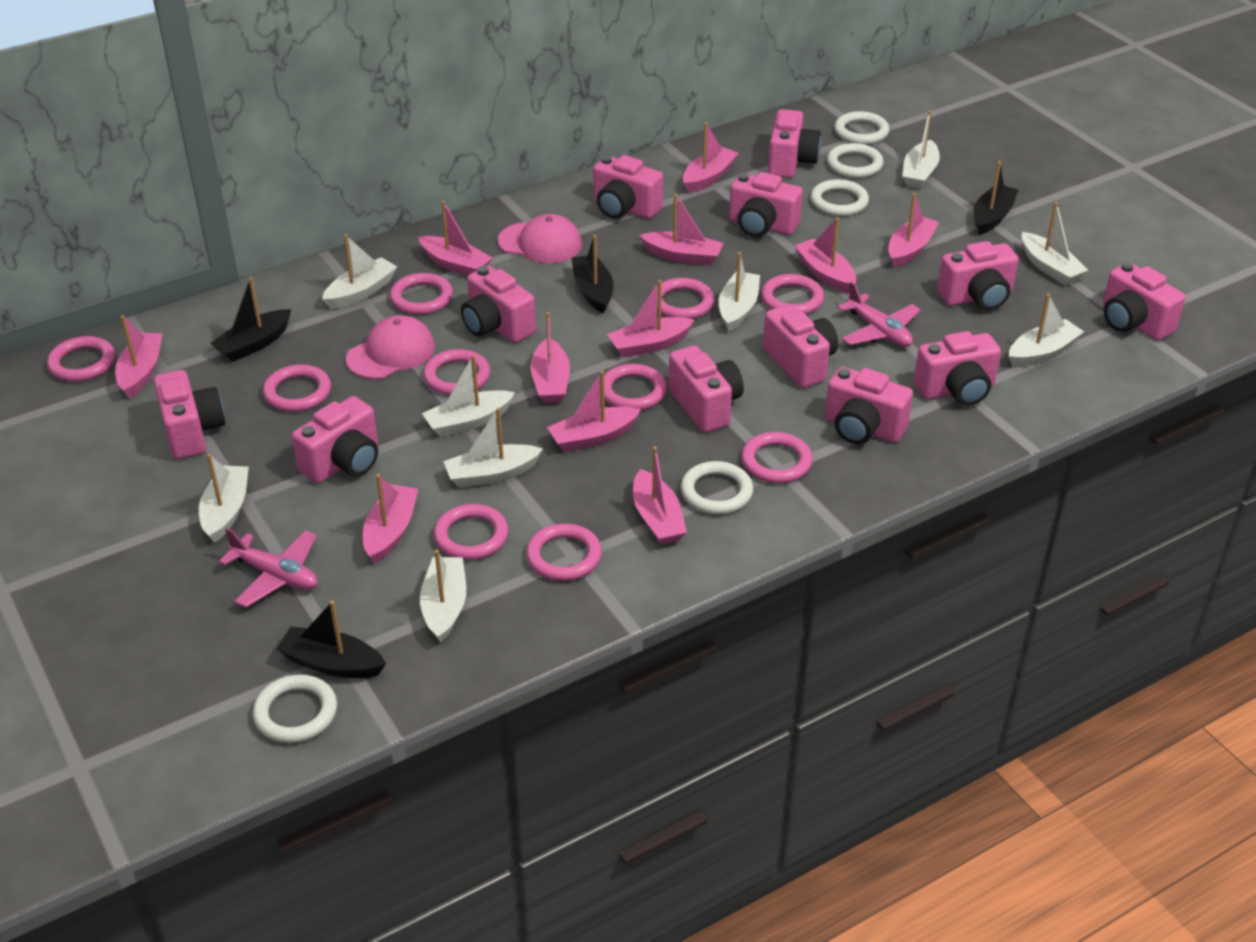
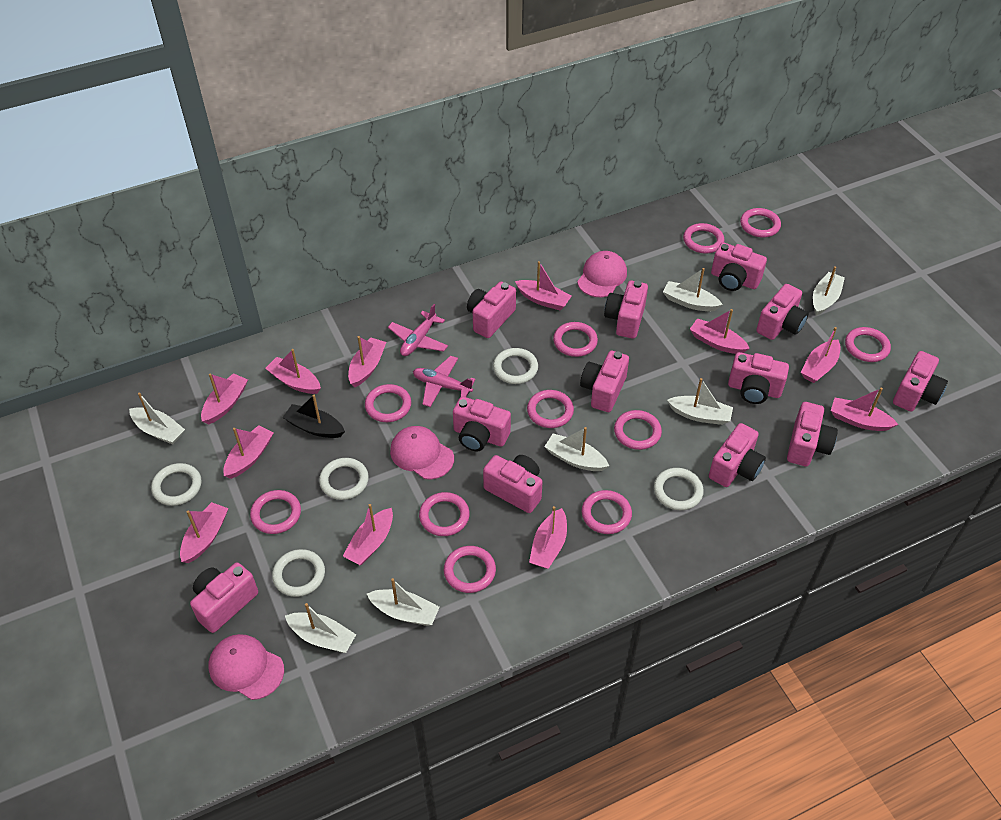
black boat: 4 -> 1
pink cap: 2 -> 3
pink ring: 10 -> 11
white boat: 9 -> 7

